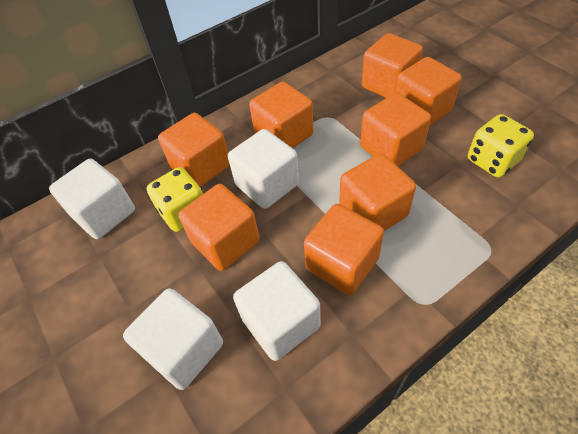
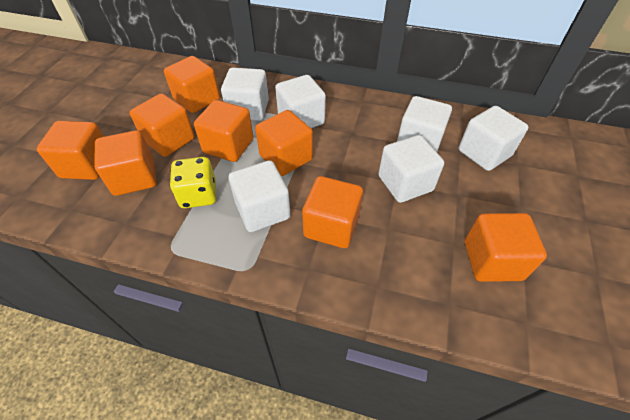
white cube: 4 -> 6
yellow dice: 2 -> 1

